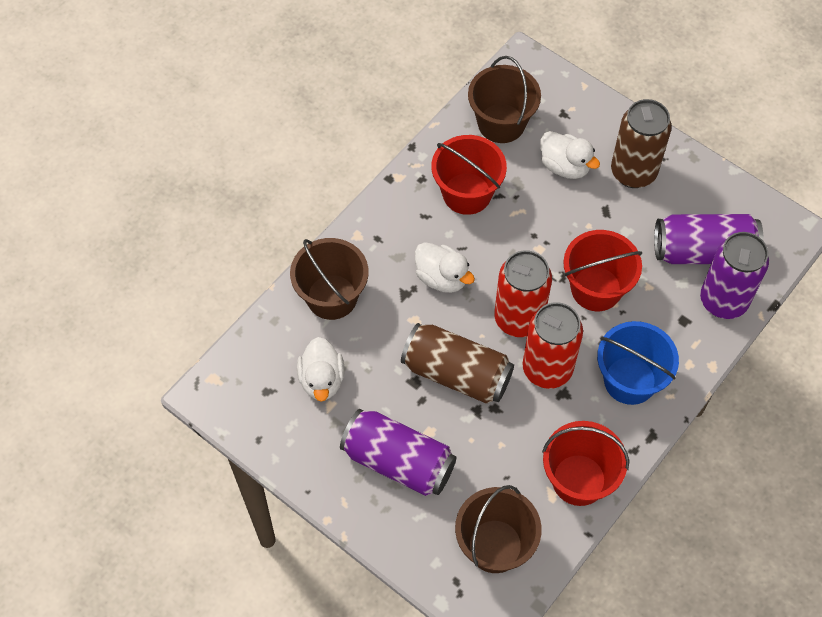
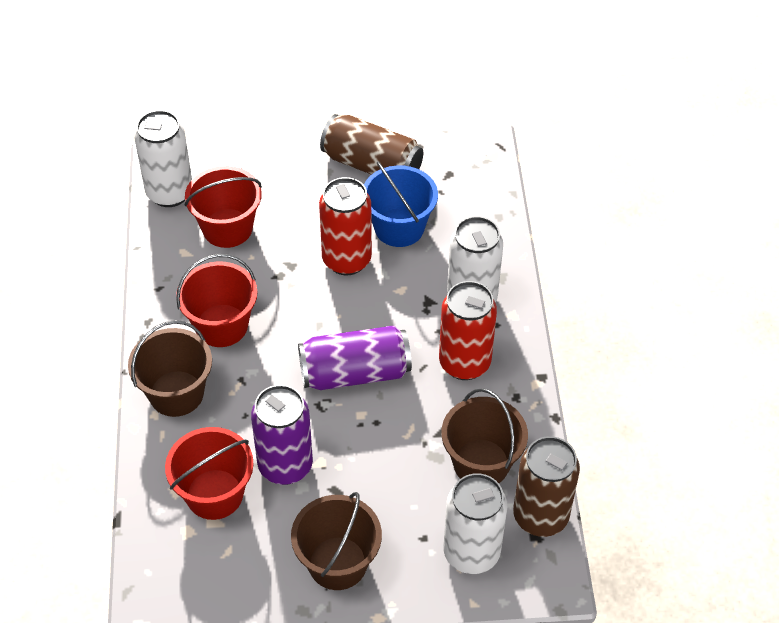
purple can: 3 -> 2
white can: 0 -> 3
white duck: 3 -> 0

